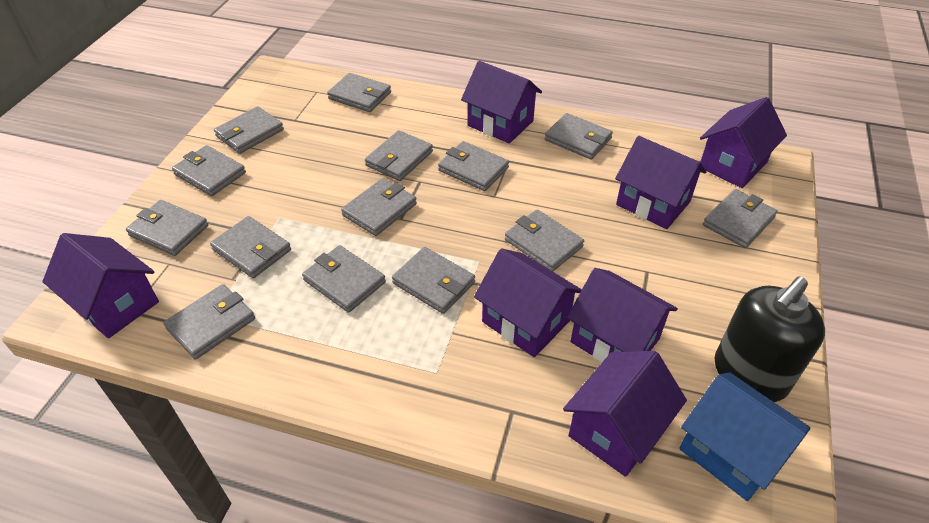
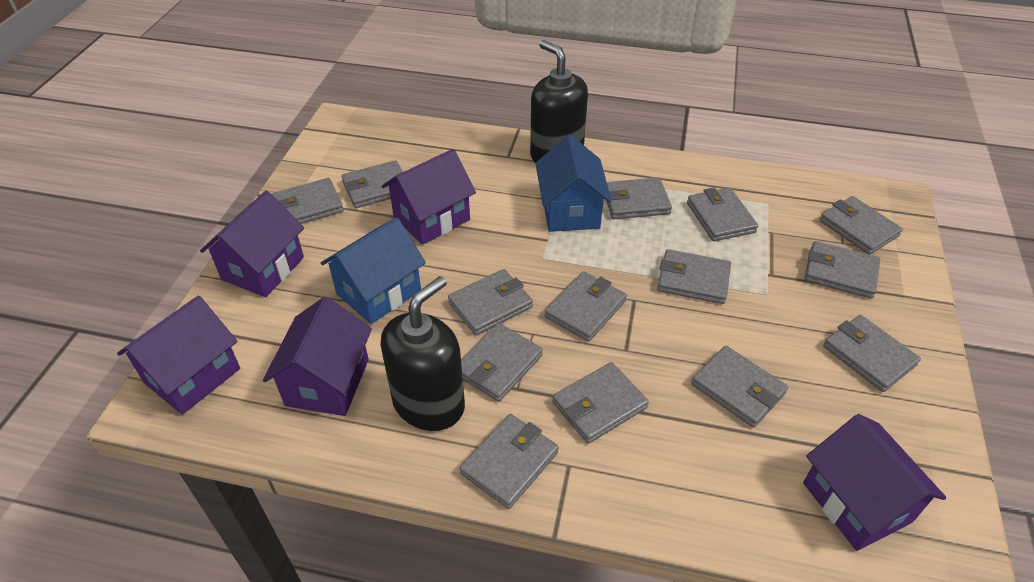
black soap dispenser: 1 -> 2
blue house: 1 -> 2
purple house: 7 -> 5

